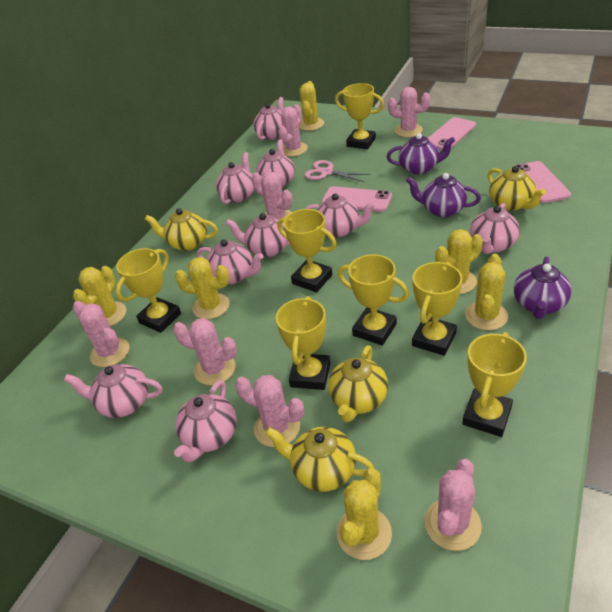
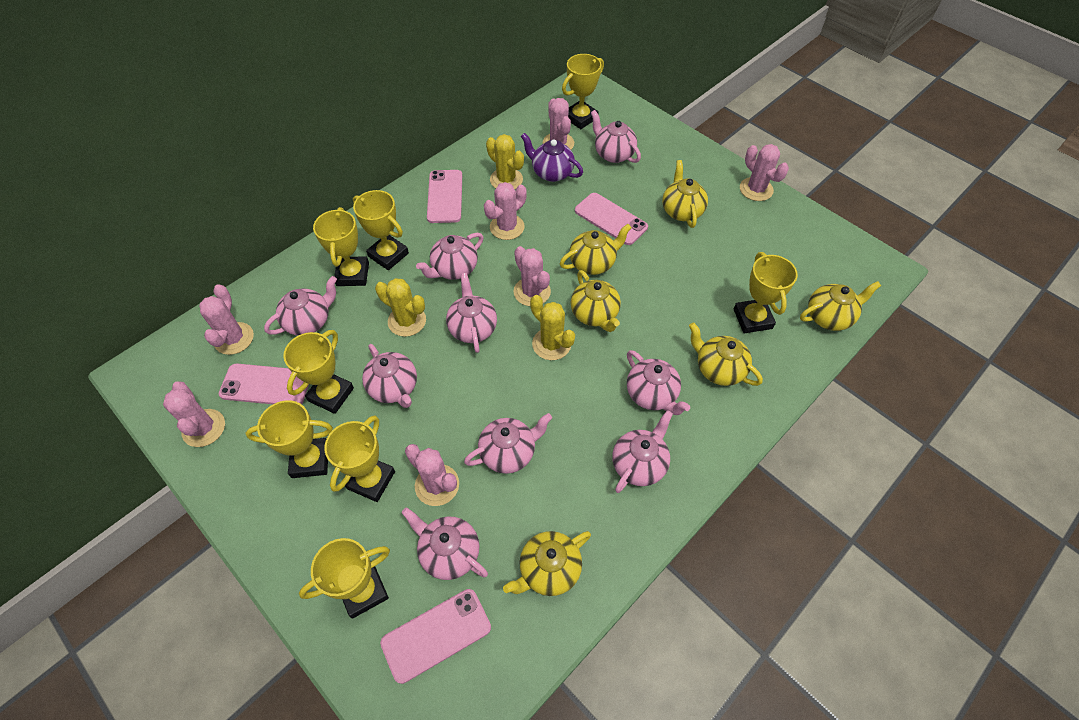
pink phone: 3 -> 4
pink scissors: 1 -> 0
purple teapot: 3 -> 1
yellow cactus: 6 -> 3
yellow teapot: 4 -> 6
yellow trophy: 7 -> 8

